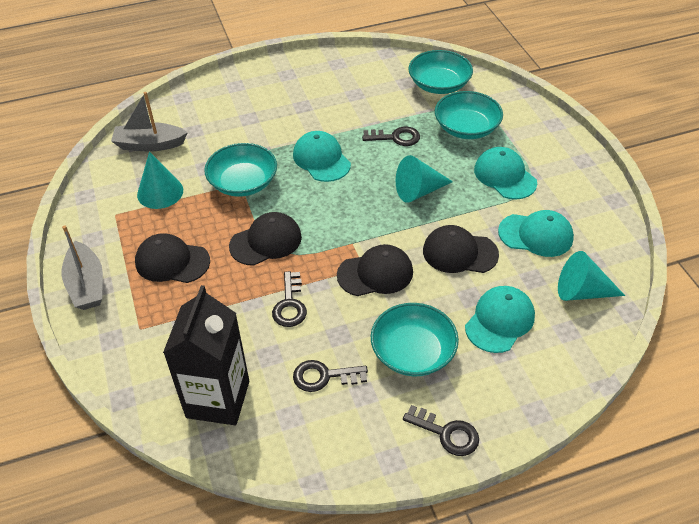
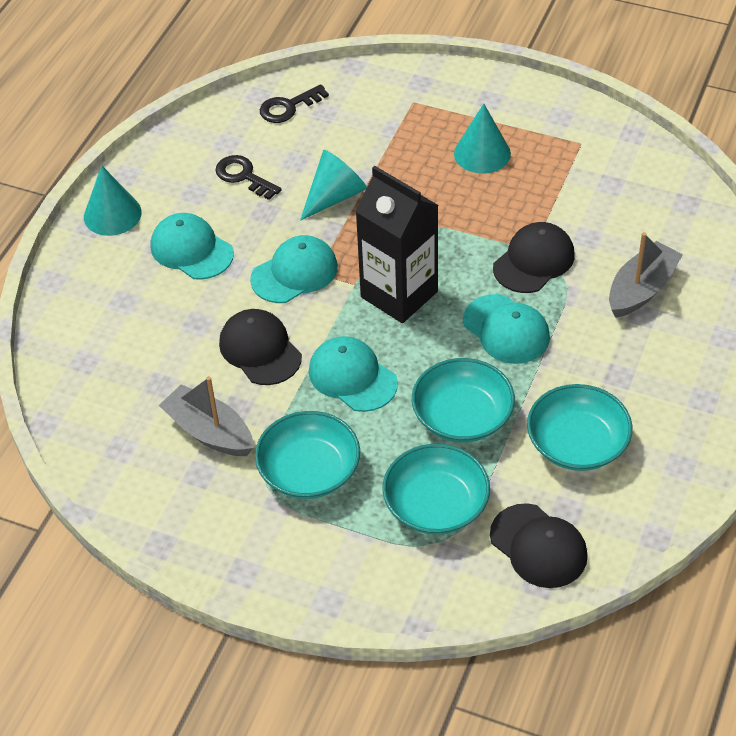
black cap: 4 -> 3
black key: 4 -> 2

